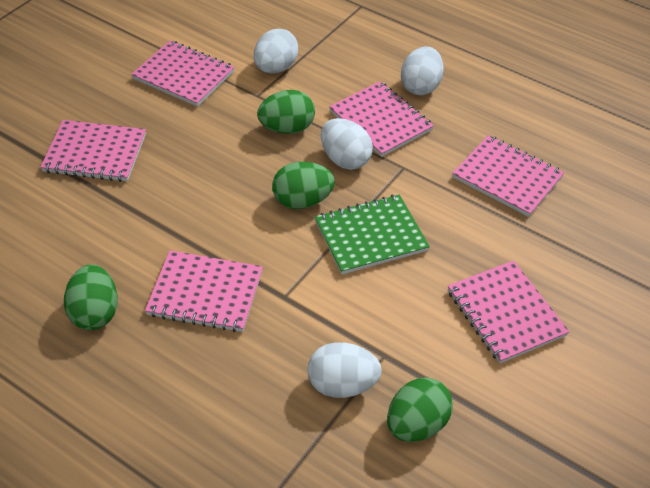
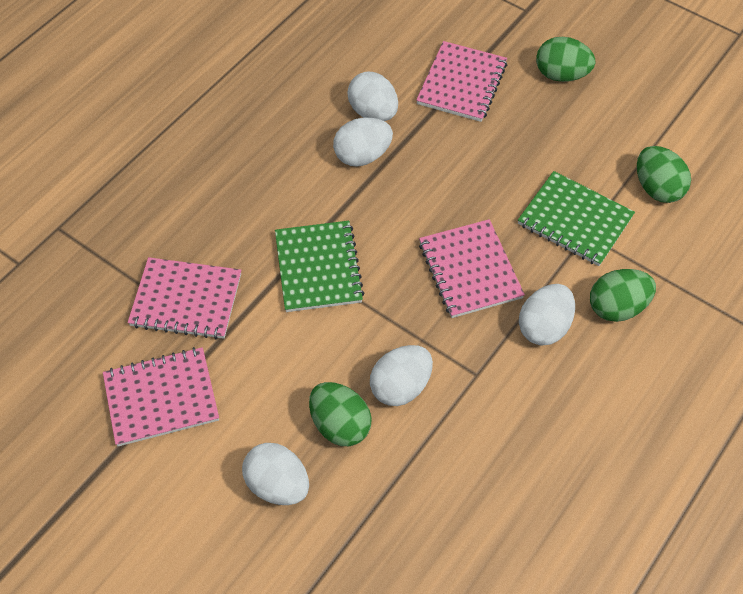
green notebook: 1 -> 2
pink notebook: 6 -> 4
white egg: 4 -> 5

